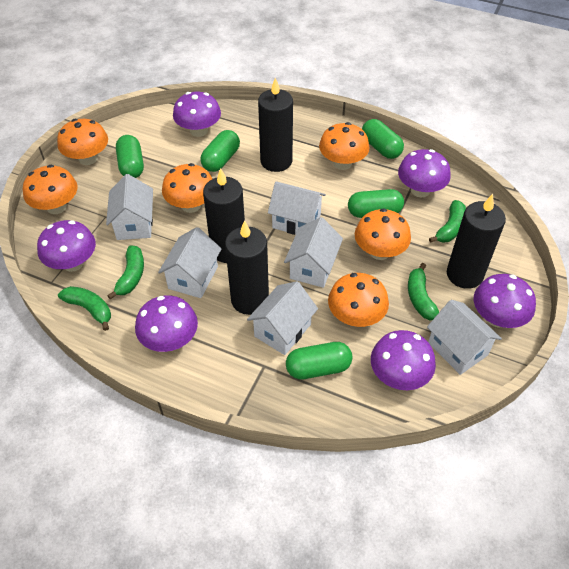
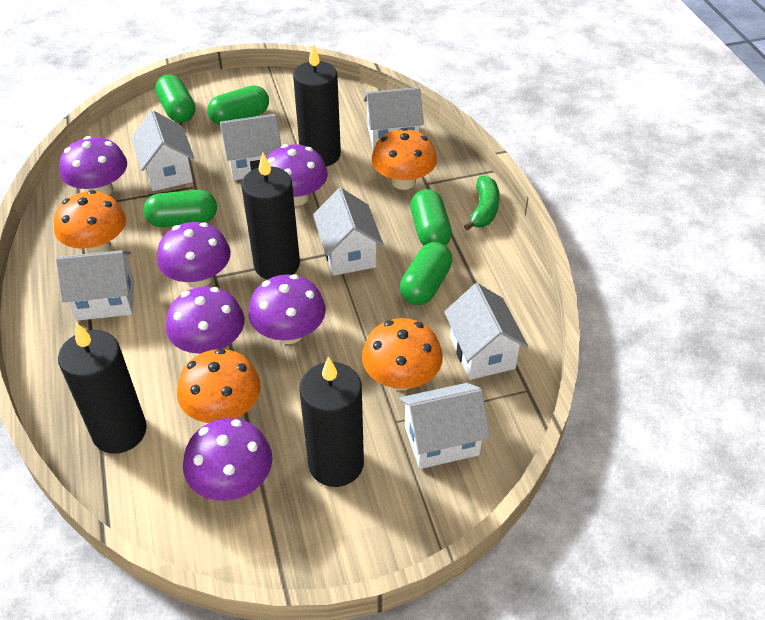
green banana: 4 -> 1
orange mushroom: 6 -> 4
white house: 6 -> 7

